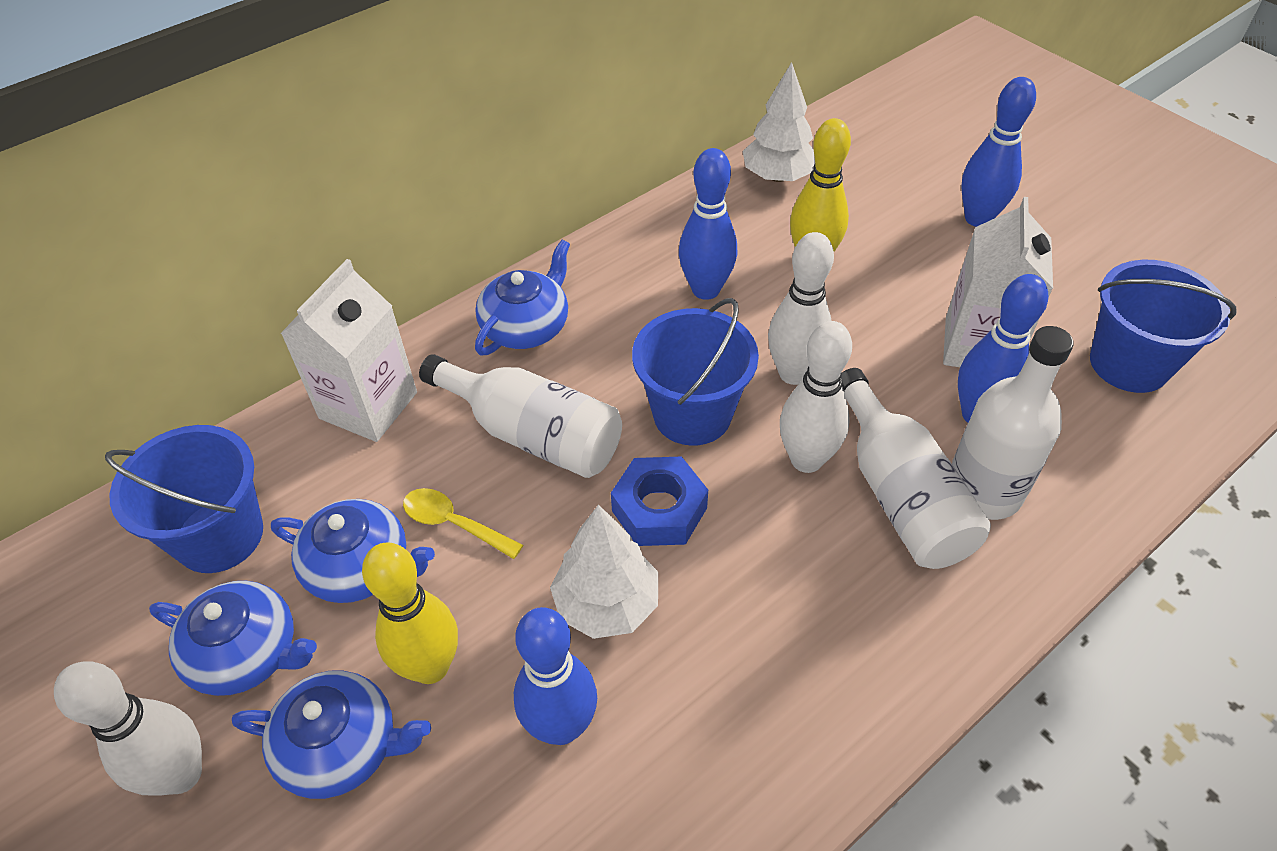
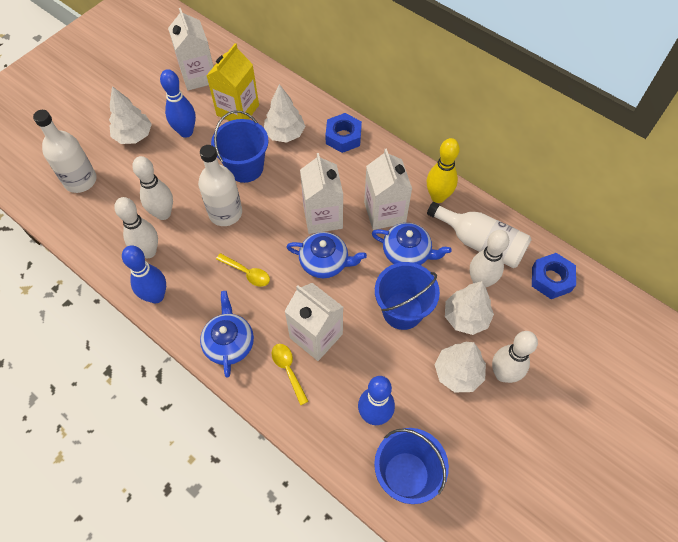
blue bowling pin: 4 -> 3
blue nut: 1 -> 2
blue teapot: 4 -> 3
white bowling pin: 3 -> 4
white carton: 2 -> 4
white tree: 2 -> 4
yellow bowling pin: 2 -> 1
yellow carton: 0 -> 1
yellow spoon: 1 -> 2

